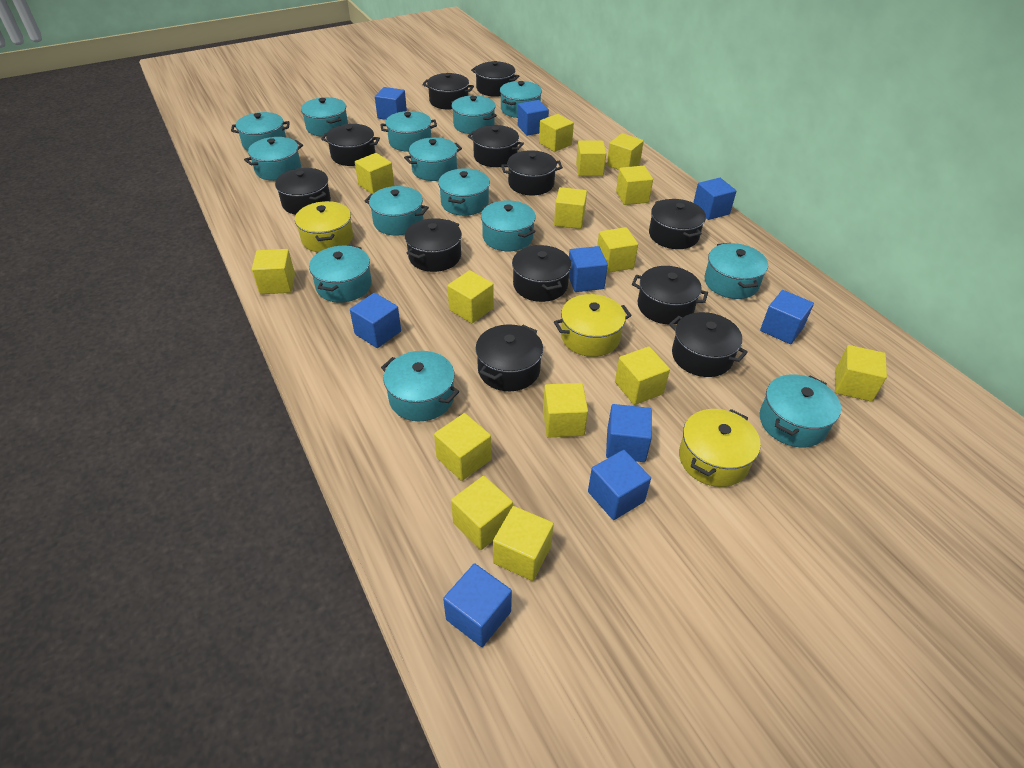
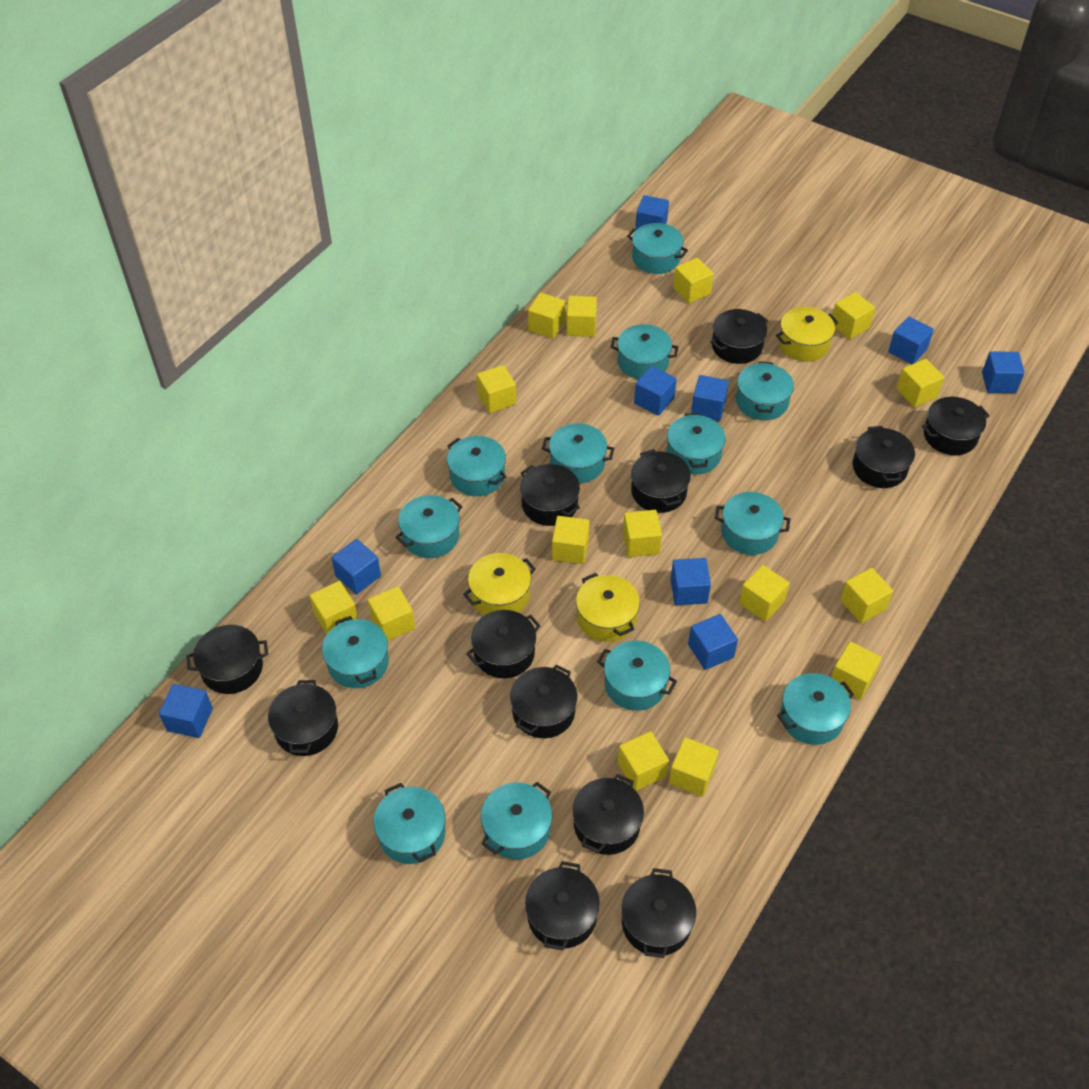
turquoise pot: 14 -> 13

